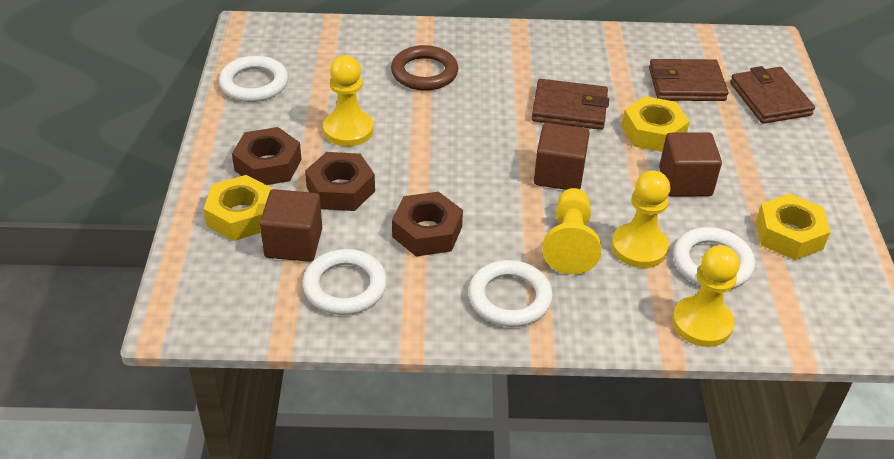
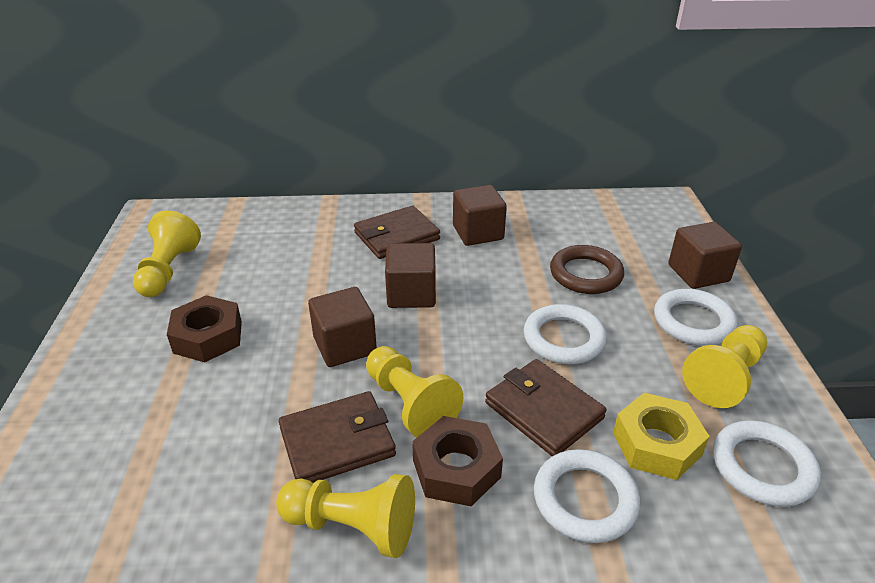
brown cube: 3 -> 4
brown nut: 3 -> 2
yellow nut: 3 -> 1

